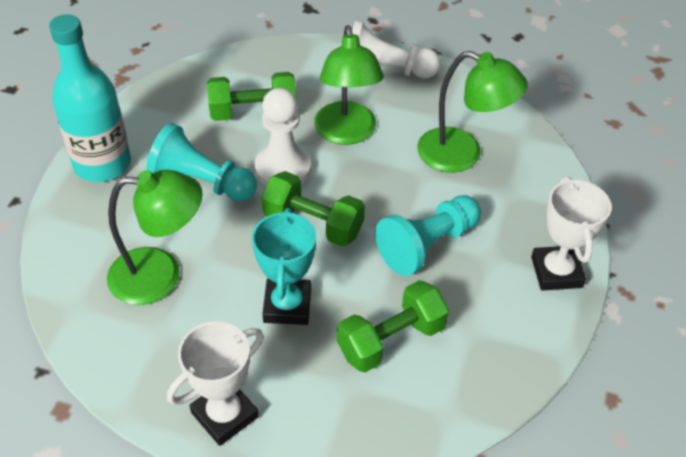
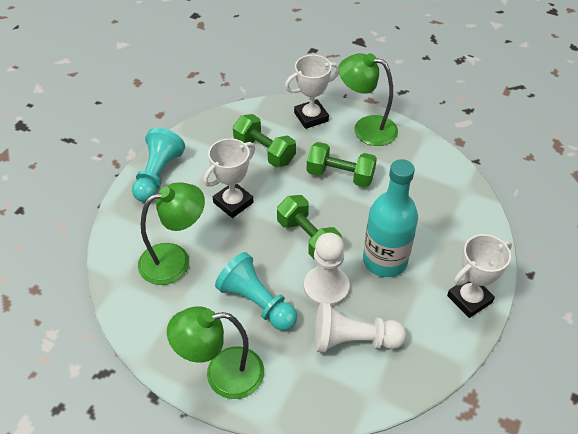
turquoise trophy: 1 -> 0
white trophy: 2 -> 3

